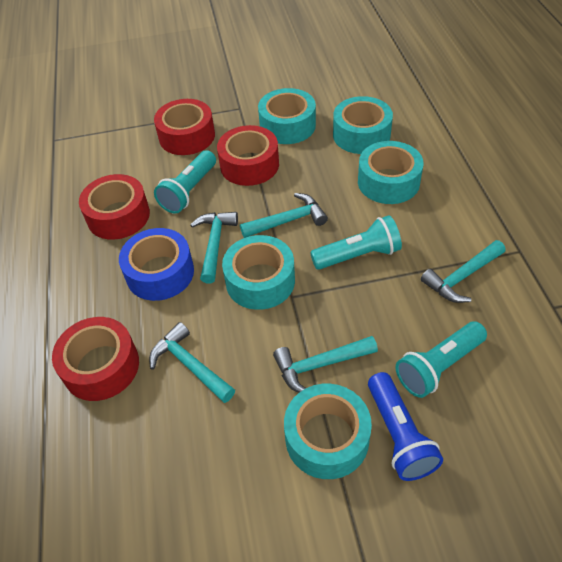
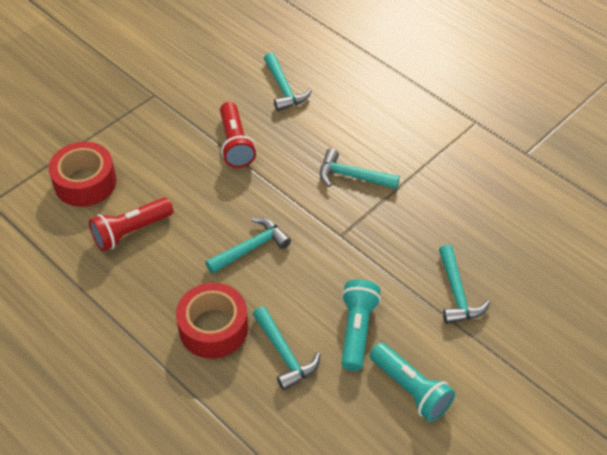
blue flashlight: 1 -> 0
blue tape: 1 -> 0
red flashlight: 0 -> 2
red tape: 4 -> 2
turquoise flashlight: 3 -> 2
turquoise tape: 5 -> 0

